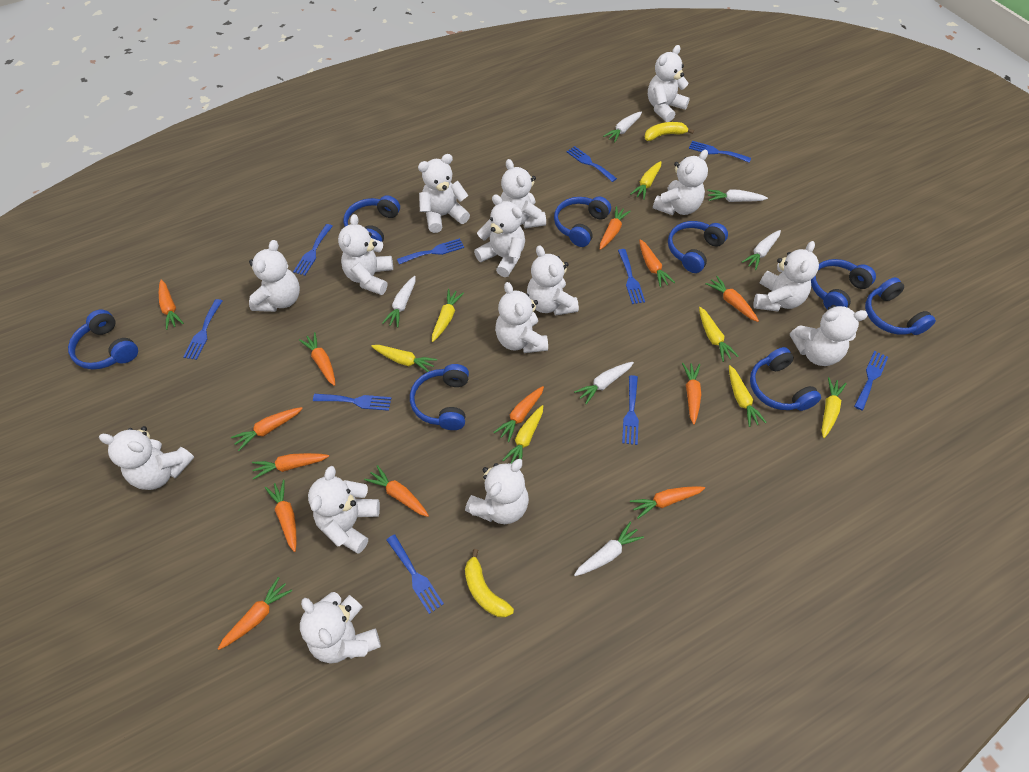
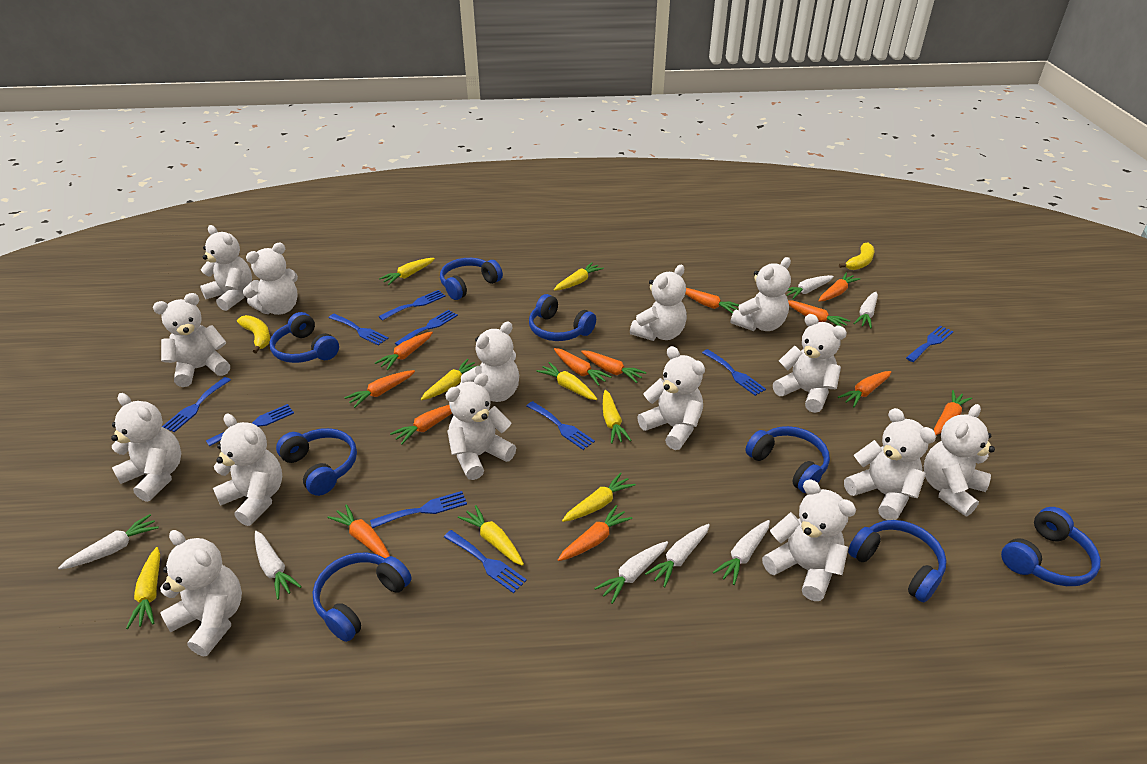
orange carrot: 13 -> 12
white carrot: 6 -> 7
yellow carrot: 7 -> 8

